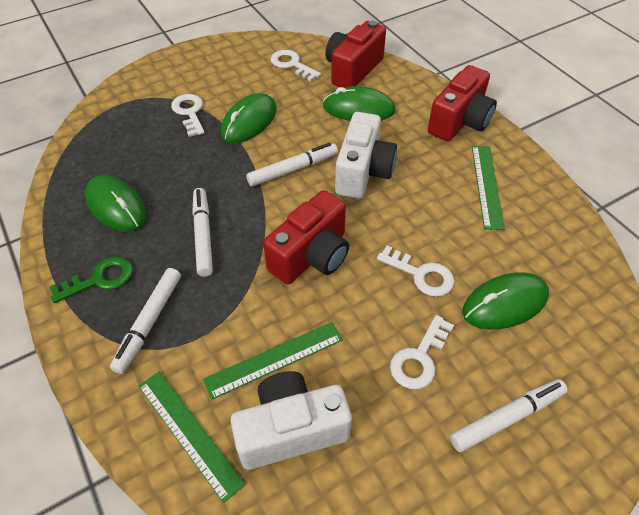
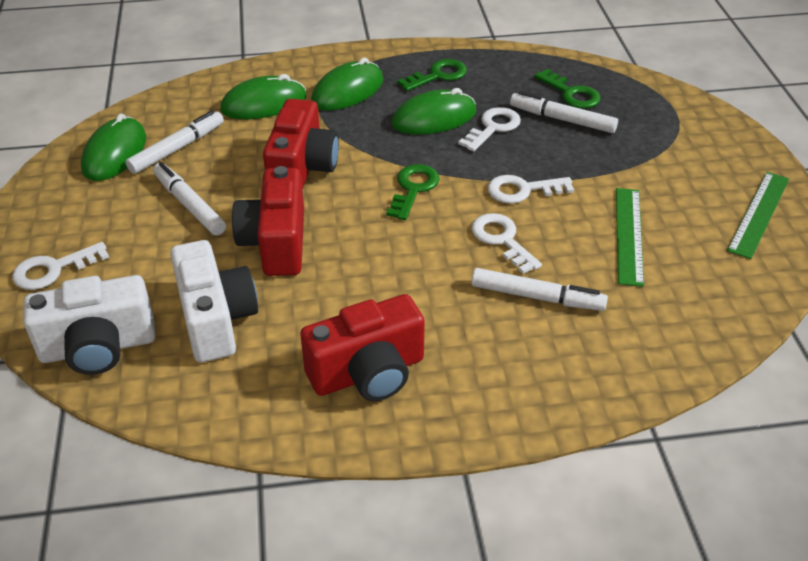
green key: 1 -> 3
green ruler: 3 -> 2

